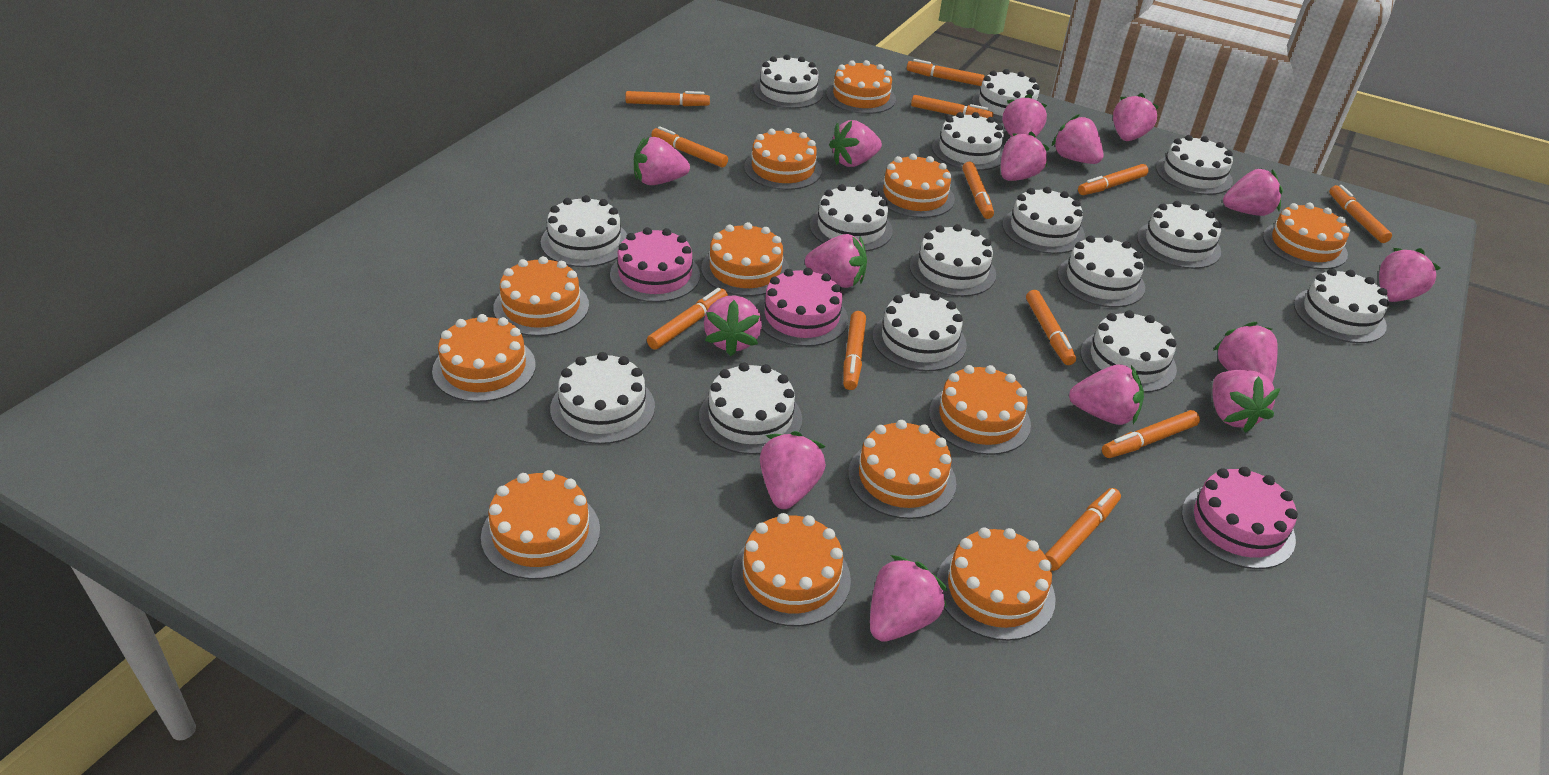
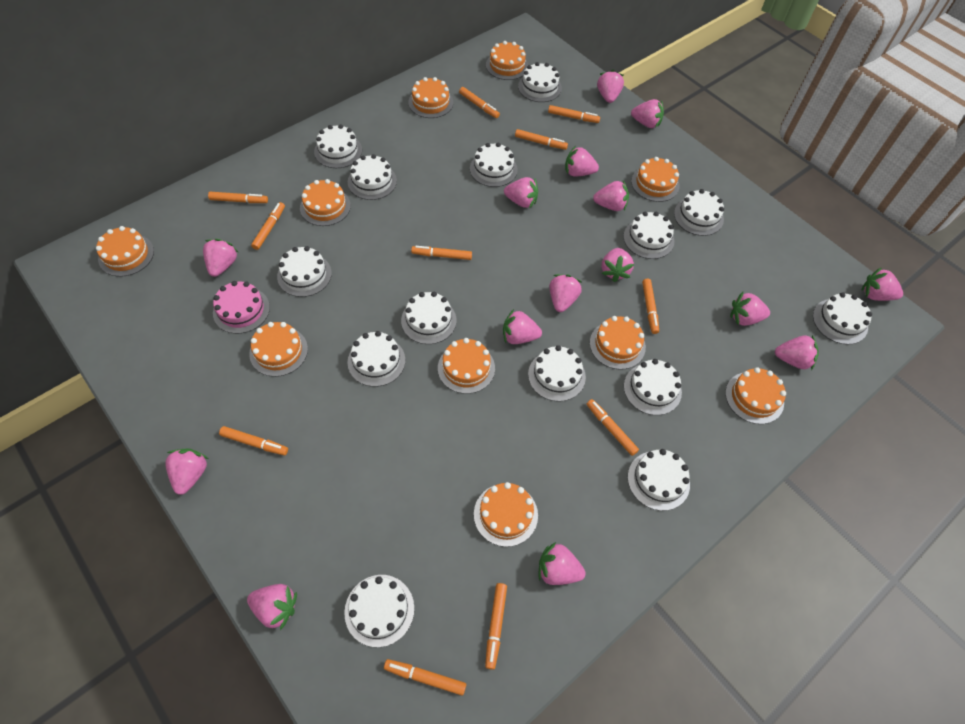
orange cake: 12 -> 10
orange marker: 12 -> 11
pink cake: 3 -> 1
white cake: 15 -> 14

